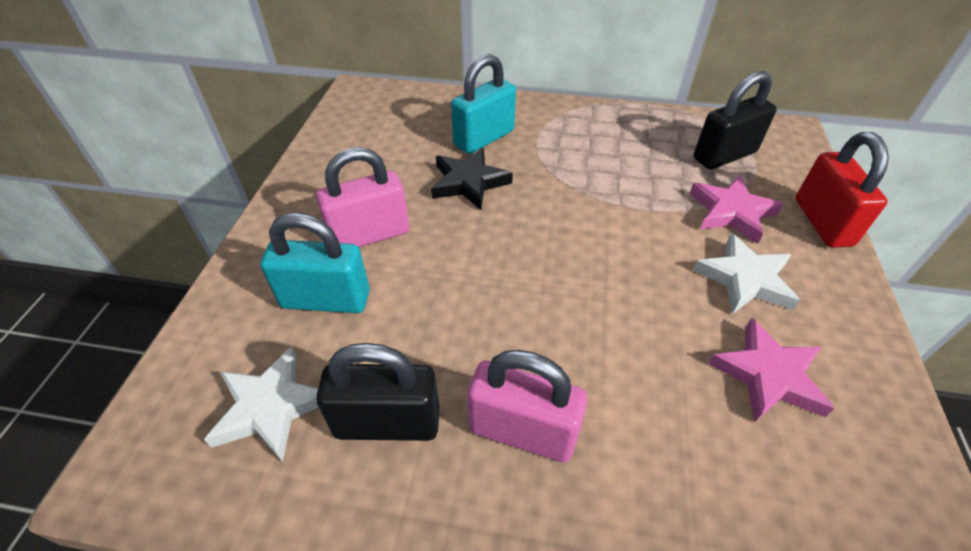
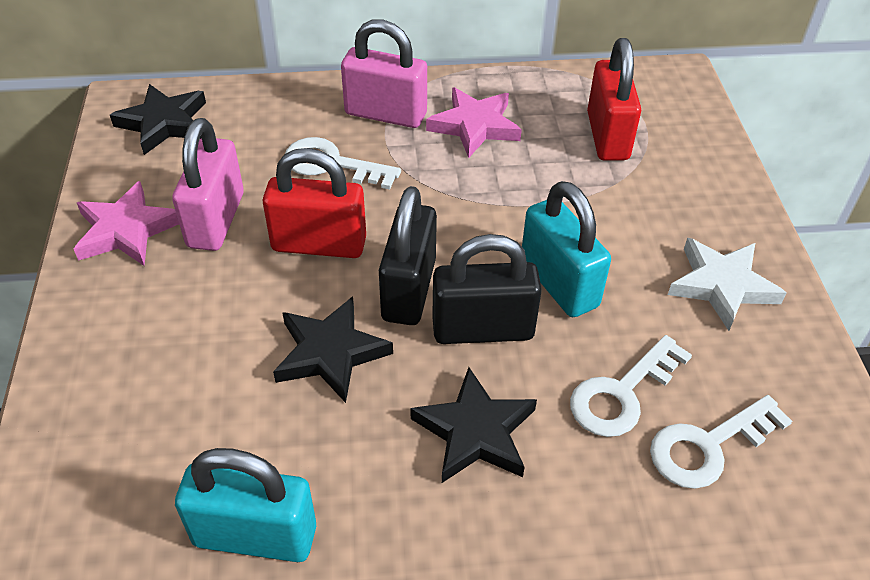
black star: 1 -> 3
red padlock: 1 -> 2
white key: 0 -> 3
white star: 2 -> 1

